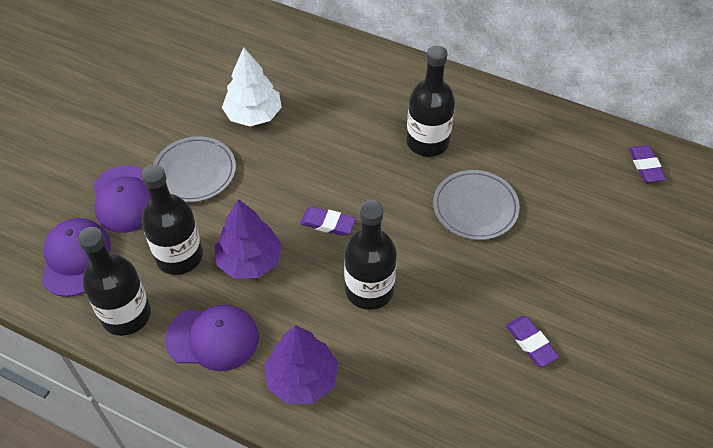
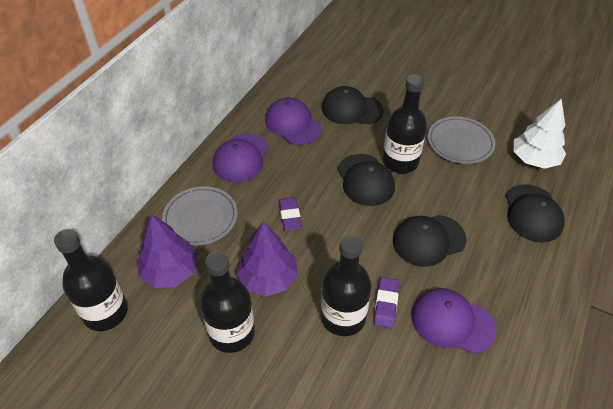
black cap: 0 -> 4
purple eraser: 3 -> 2

